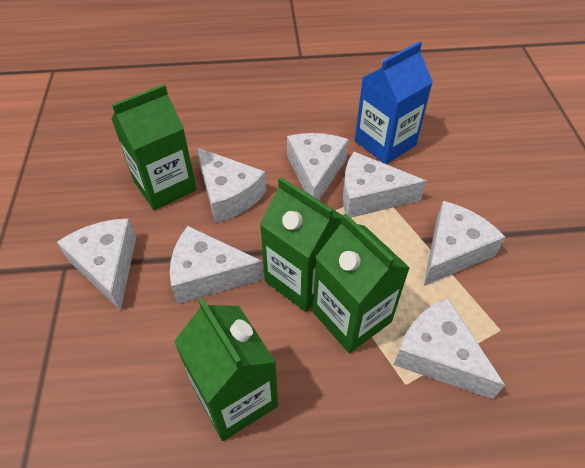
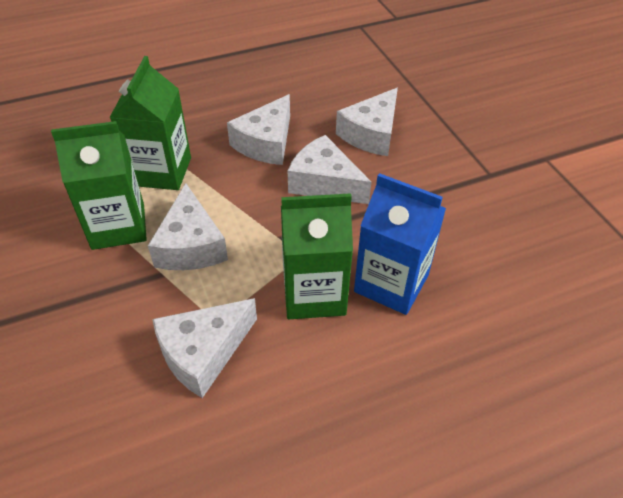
green carton: 4 -> 3
white cheese: 7 -> 5

